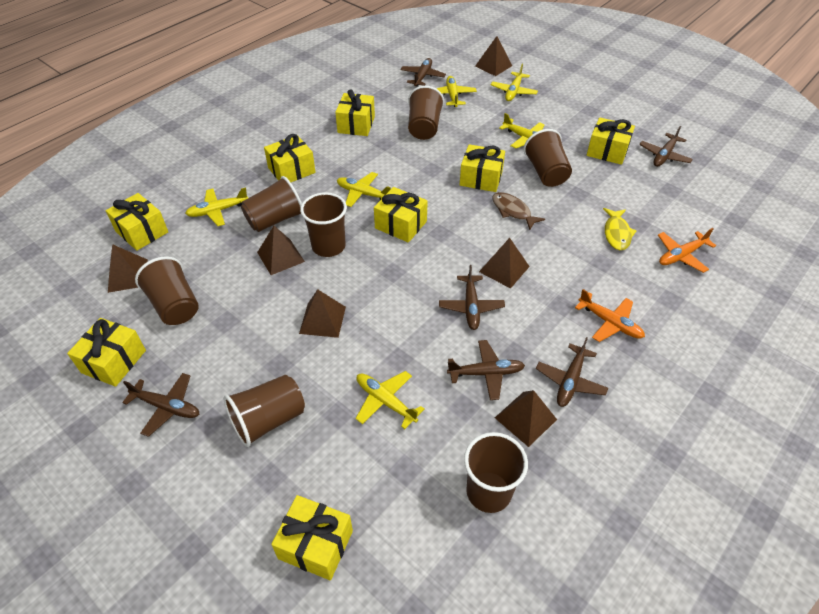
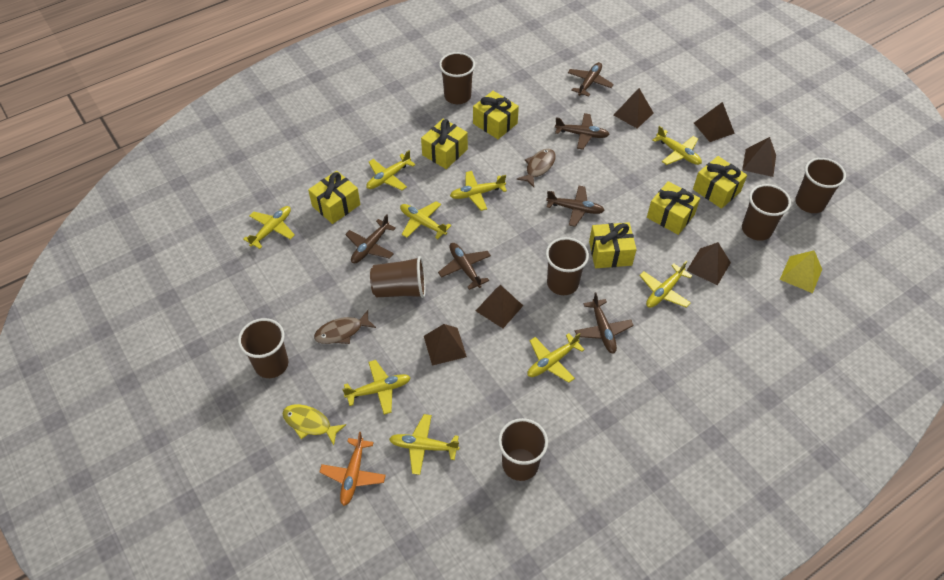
brown fish: 1 -> 2
orange plane: 2 -> 1
yellow gift: 8 -> 6
yellow plane: 6 -> 9
yellow pyramid: 0 -> 1

